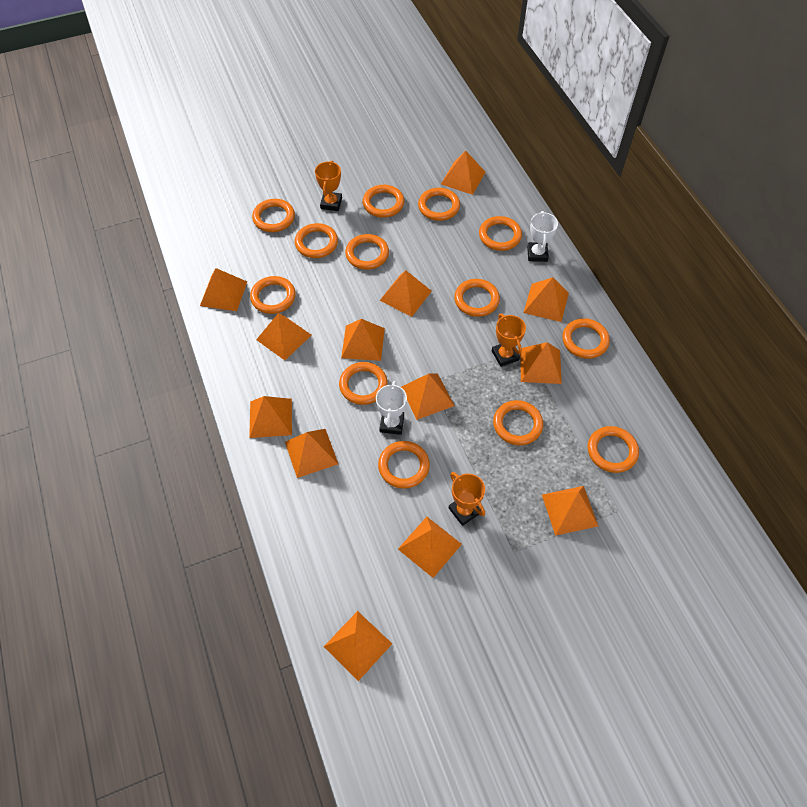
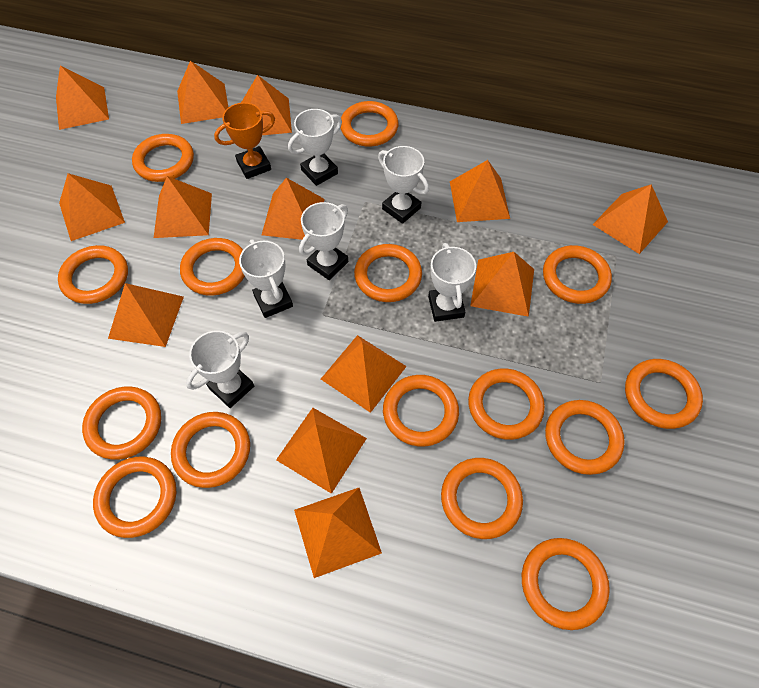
orange ring: 13 -> 15
orange trophy: 3 -> 1
white trophy: 2 -> 6

